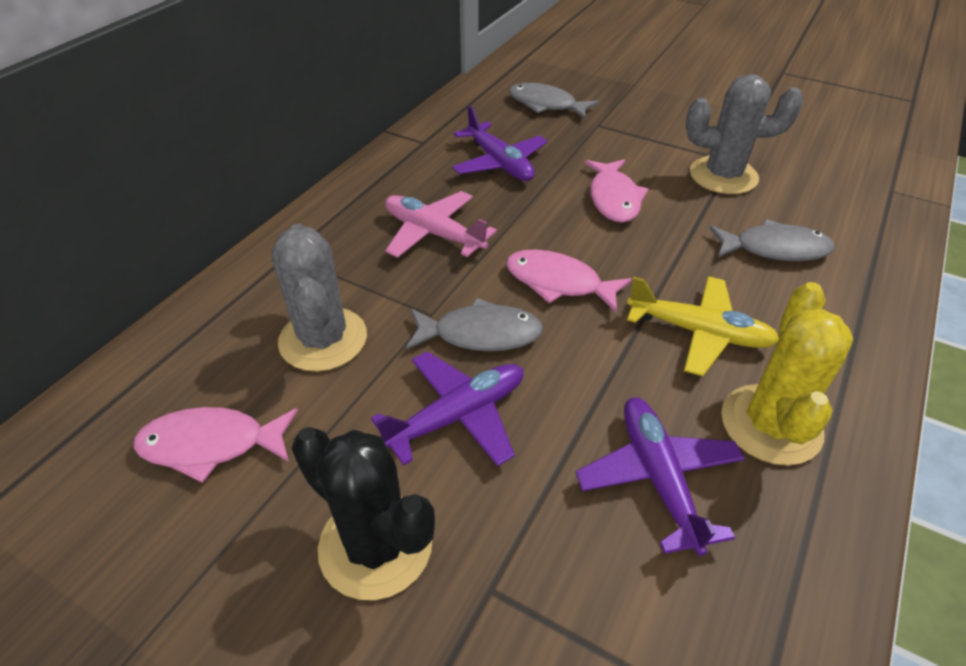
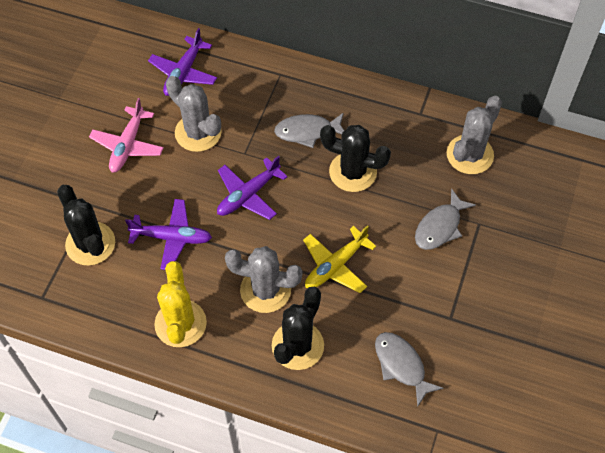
black cactus: 1 -> 3
grey cactus: 2 -> 3
pink fish: 3 -> 0

